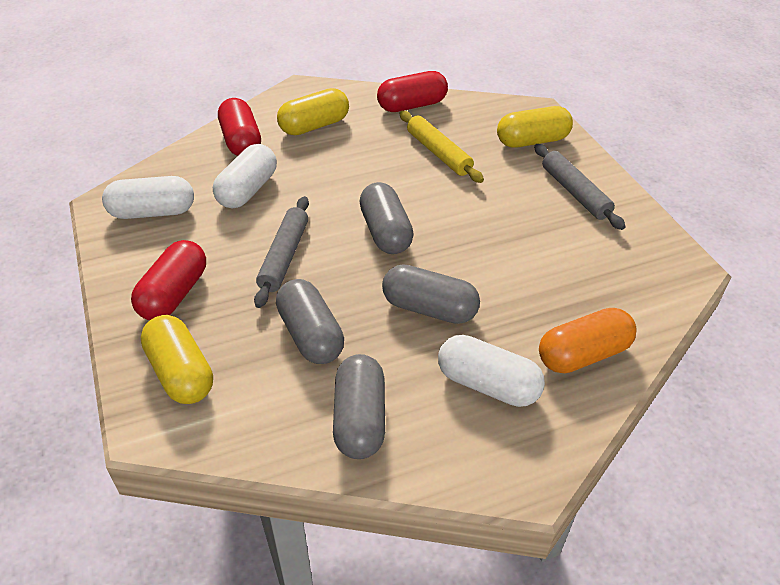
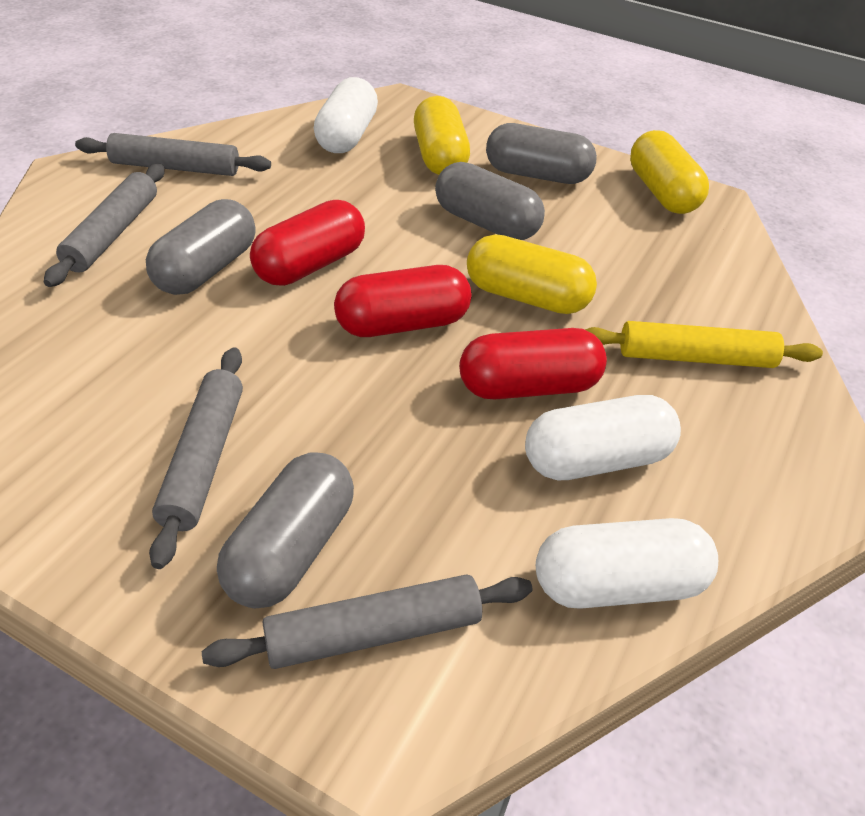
grey rolling pin: 2 -> 4
orange capsule: 1 -> 0

